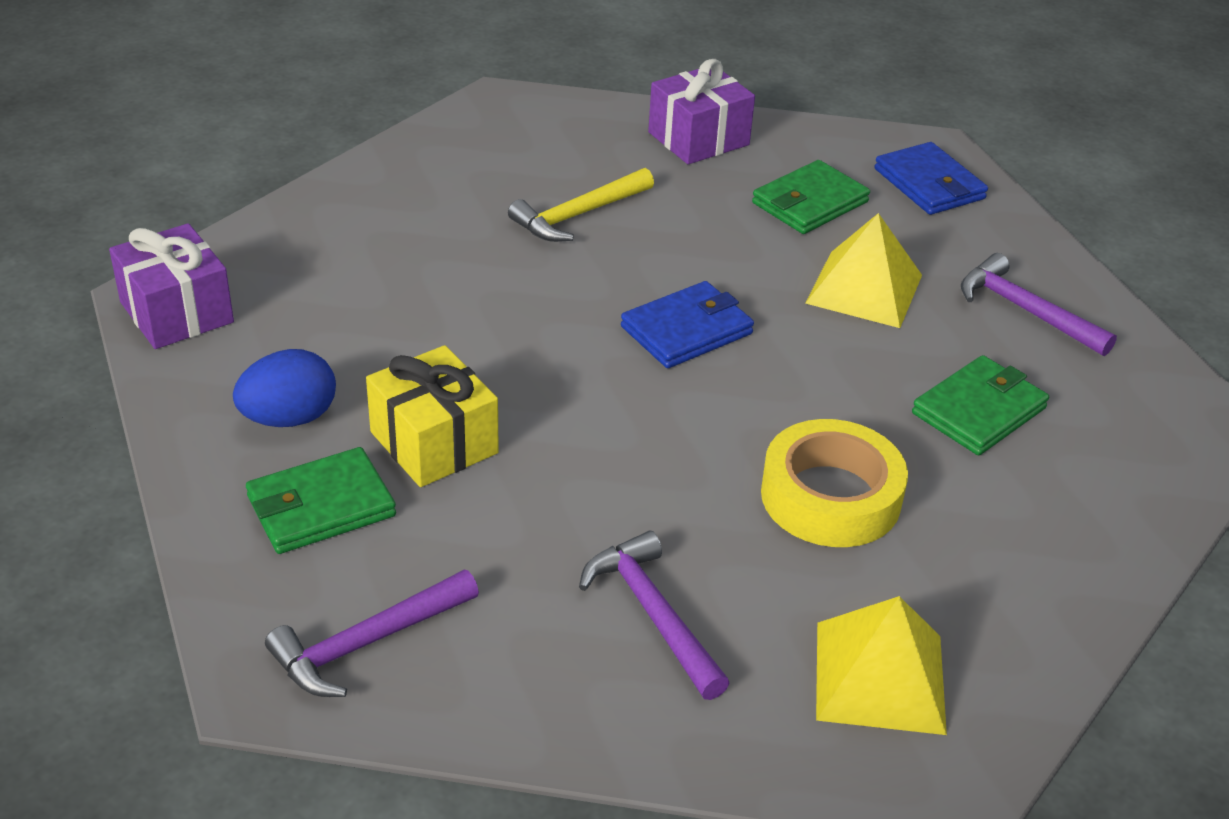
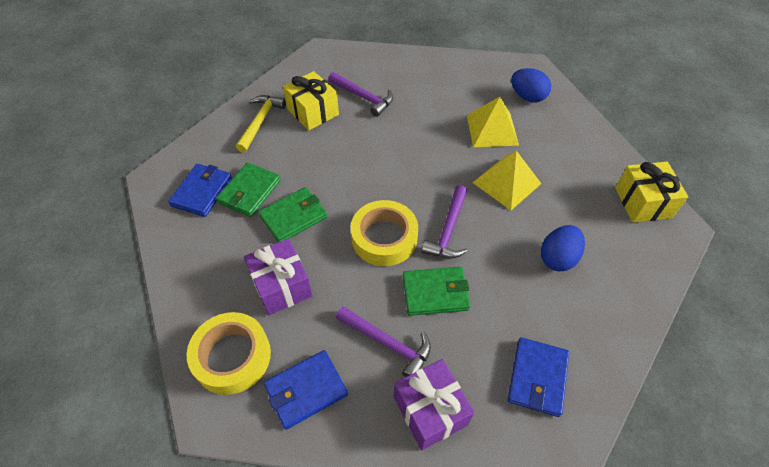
blue egg: 1 -> 2
blue wallet: 2 -> 3
yellow gift: 1 -> 2
yellow tape: 1 -> 2

